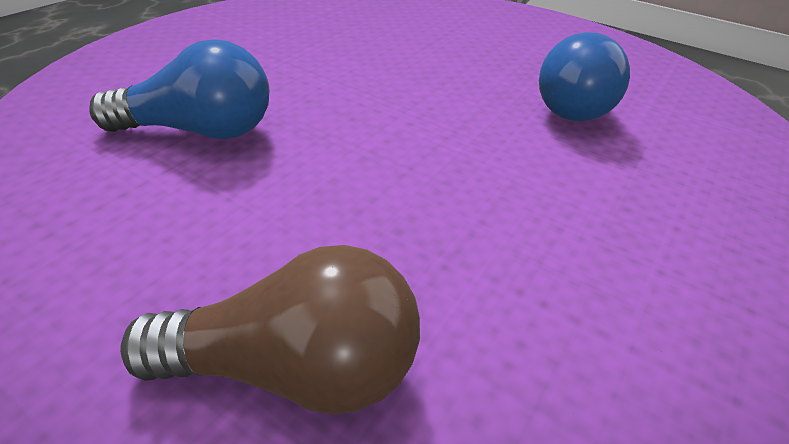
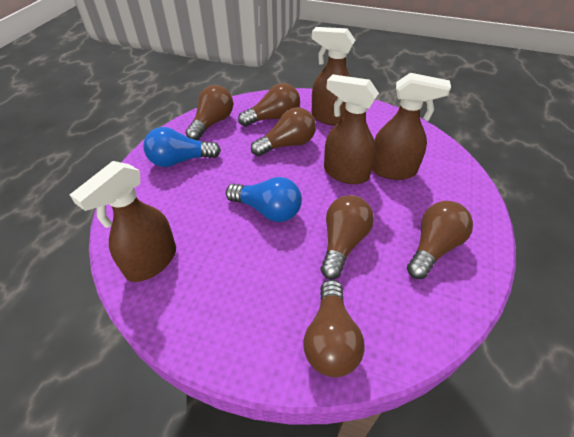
brown light bulb: 1 -> 6
brown spray bottle: 0 -> 4

